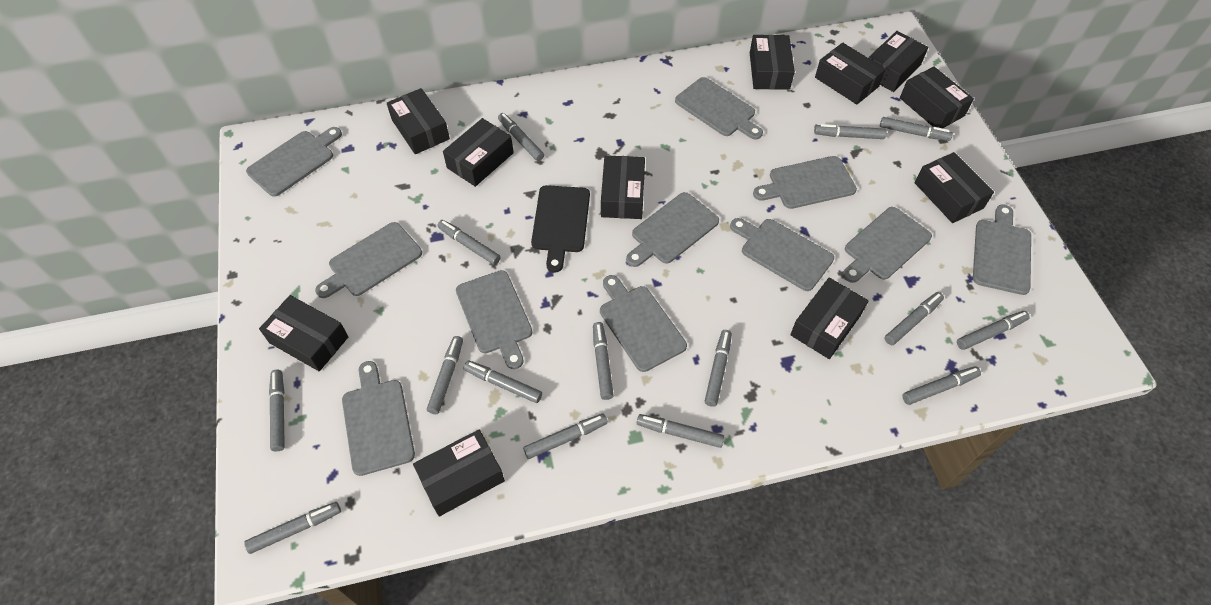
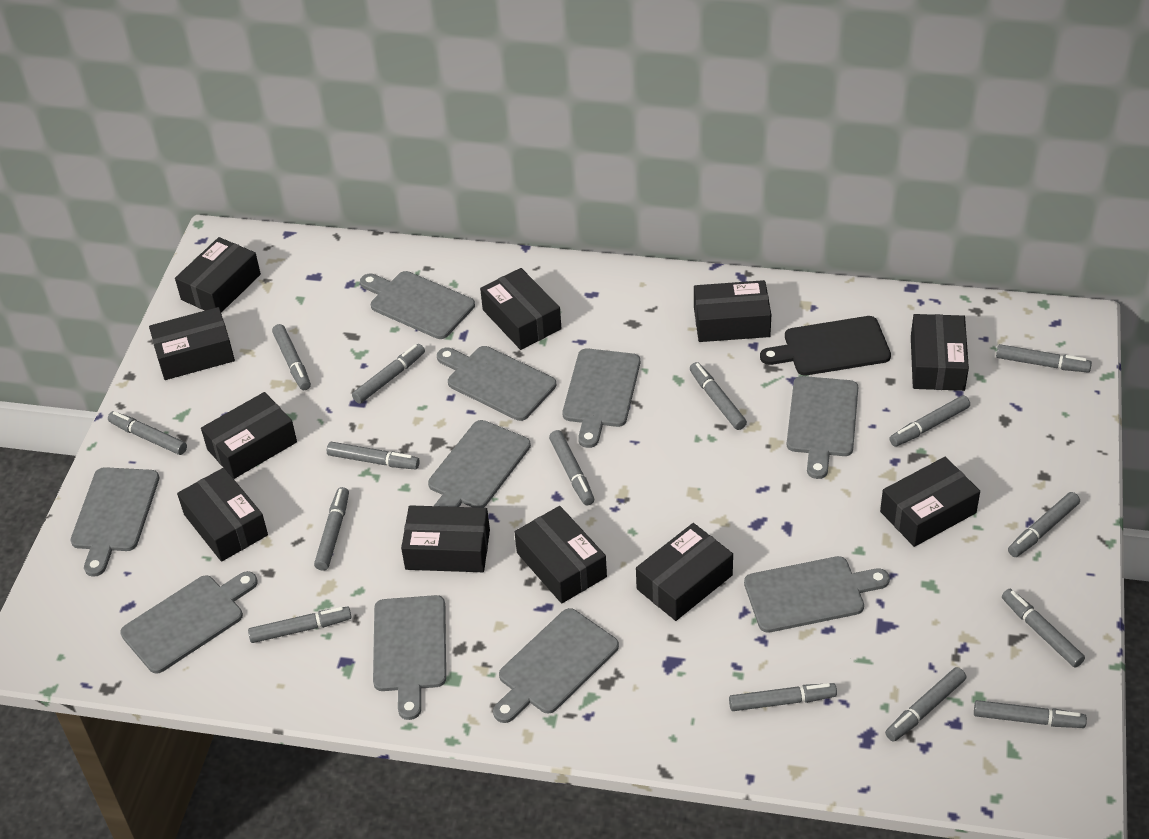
grey cutting board: 11 -> 10

